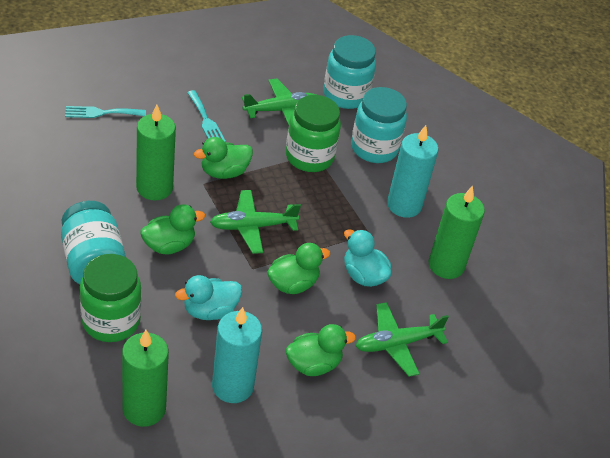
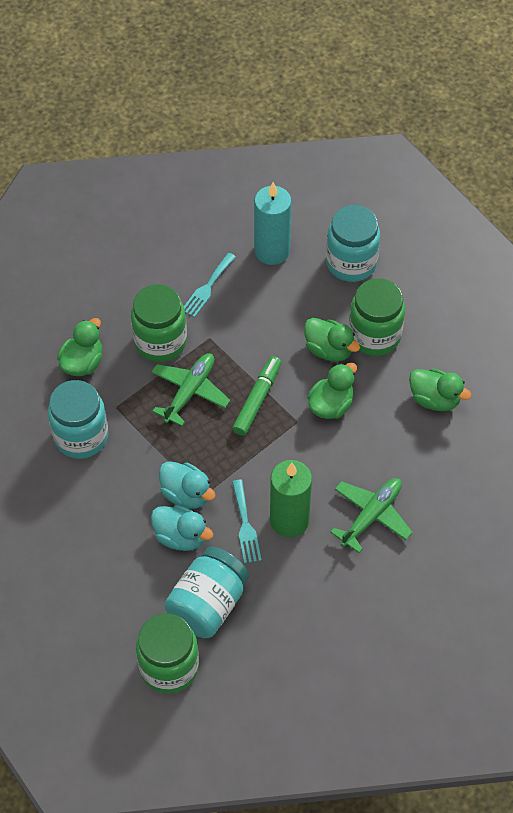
green candle: 3 -> 1
green jar: 2 -> 3
green marker: 0 -> 1
green plane: 3 -> 2
turquoise candle: 2 -> 1

